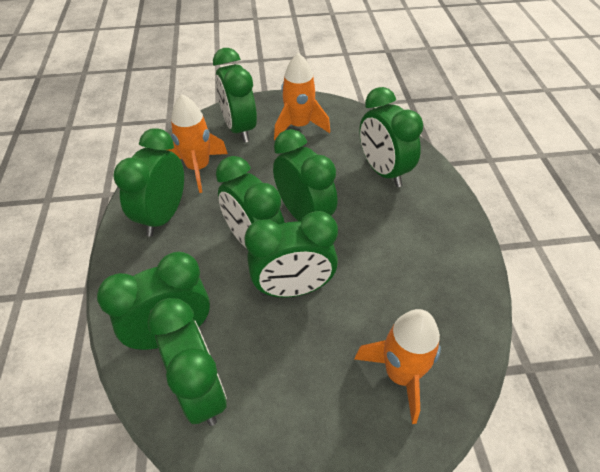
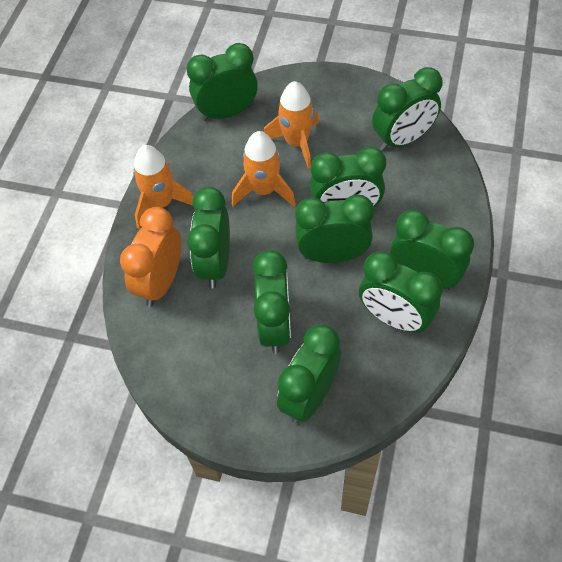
green clock: 8 -> 9
orange clock: 0 -> 1

